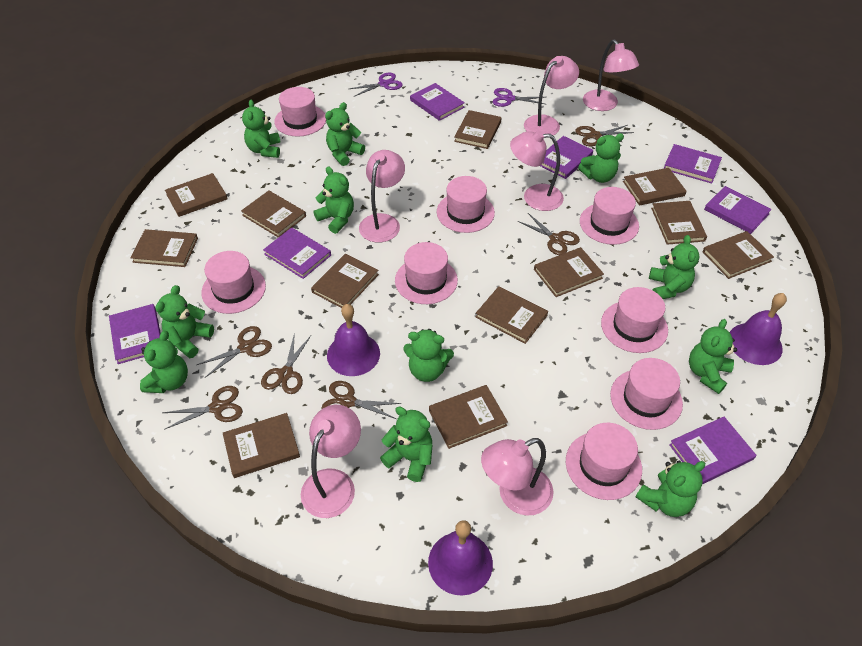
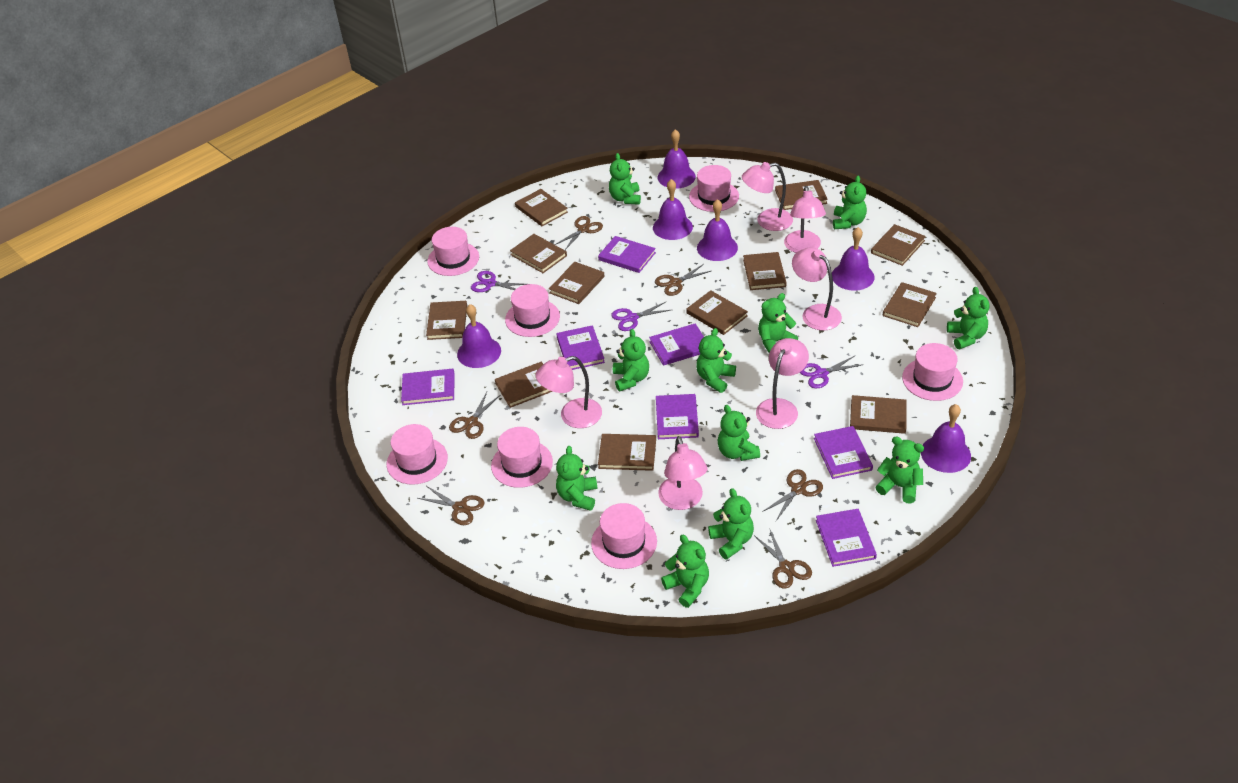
pink hat: 8 -> 7
purple bell: 3 -> 6
purple scissors: 2 -> 3

